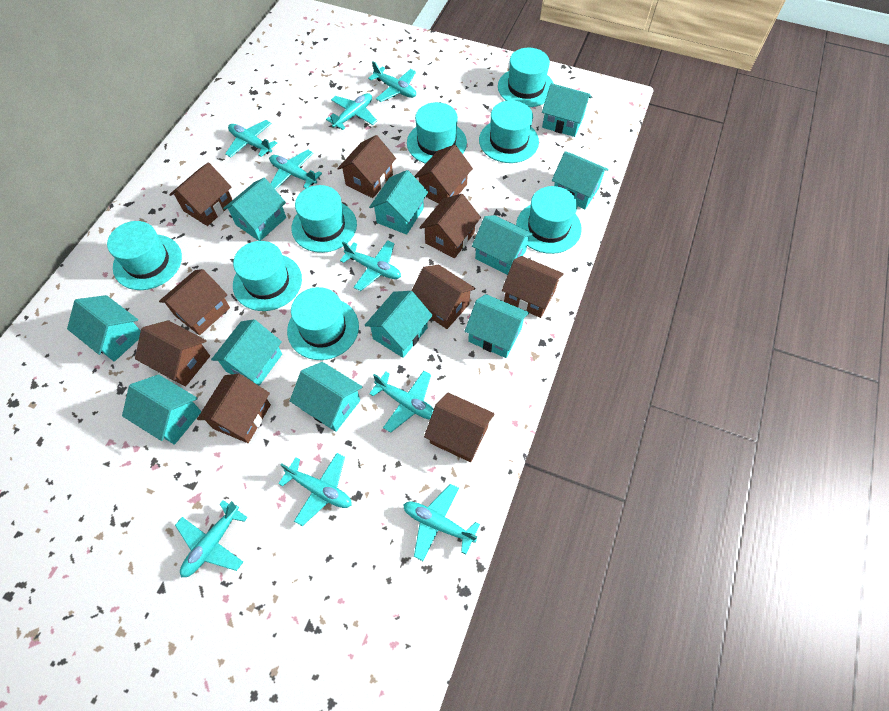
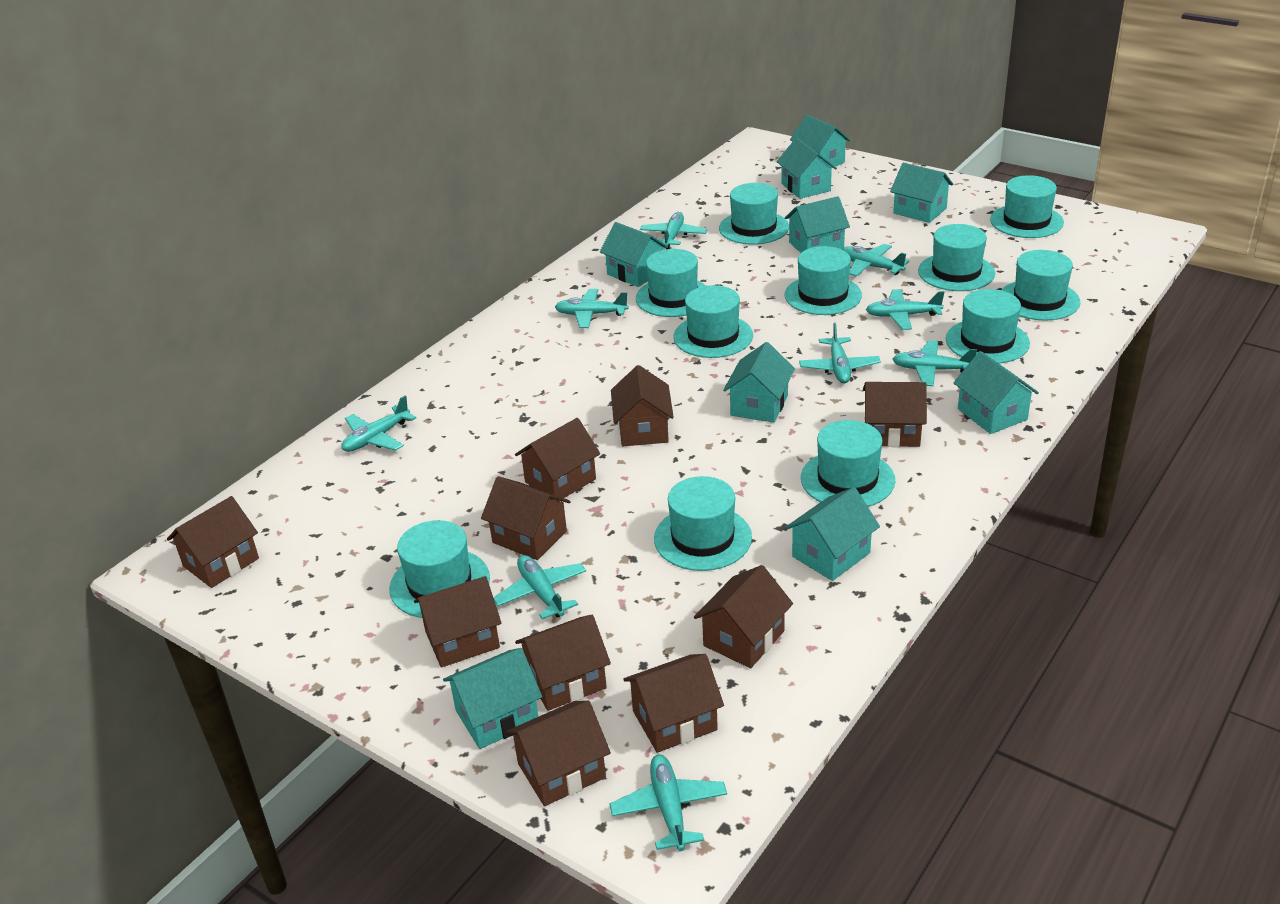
turquoise hat: 8 -> 11
turquoise house: 11 -> 9

